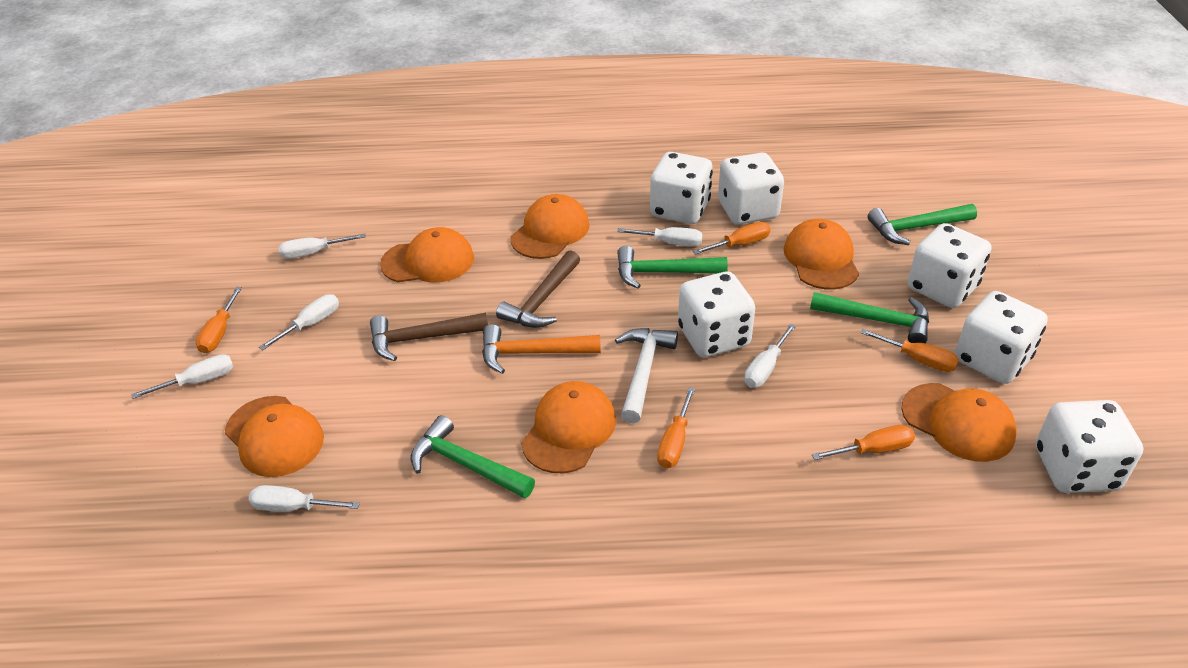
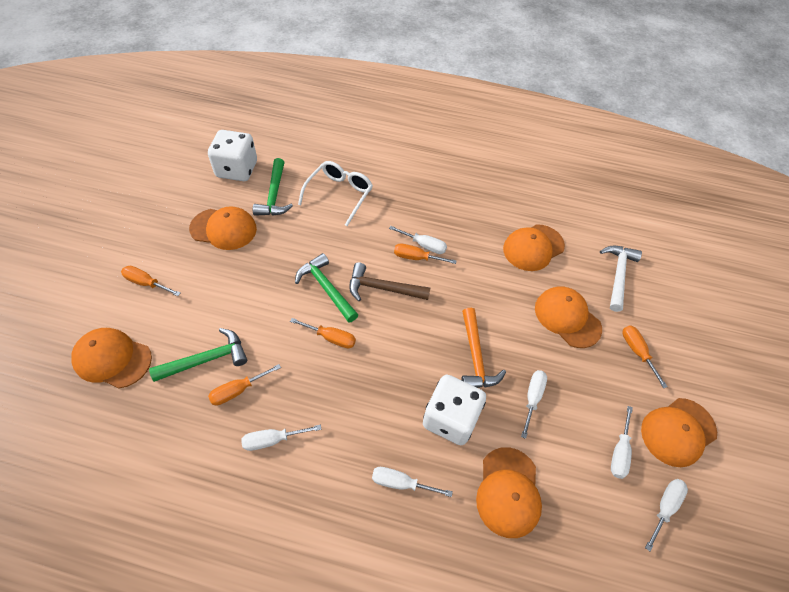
brown hammer: 2 -> 1
green hammer: 4 -> 3
white dice: 6 -> 2
white glasses: 0 -> 1

